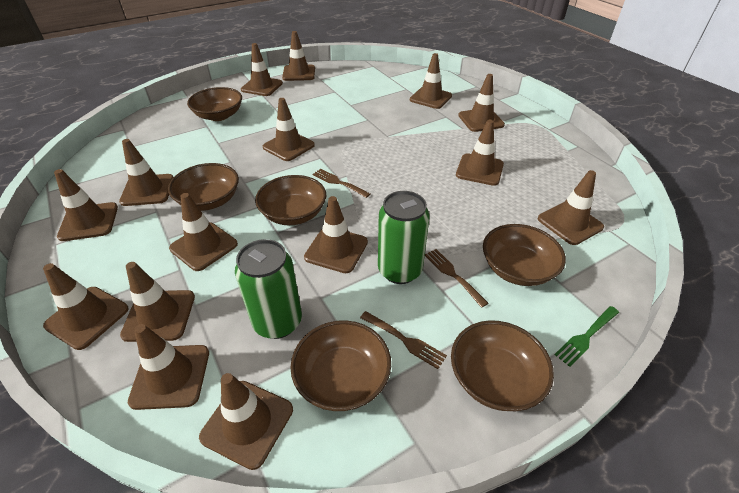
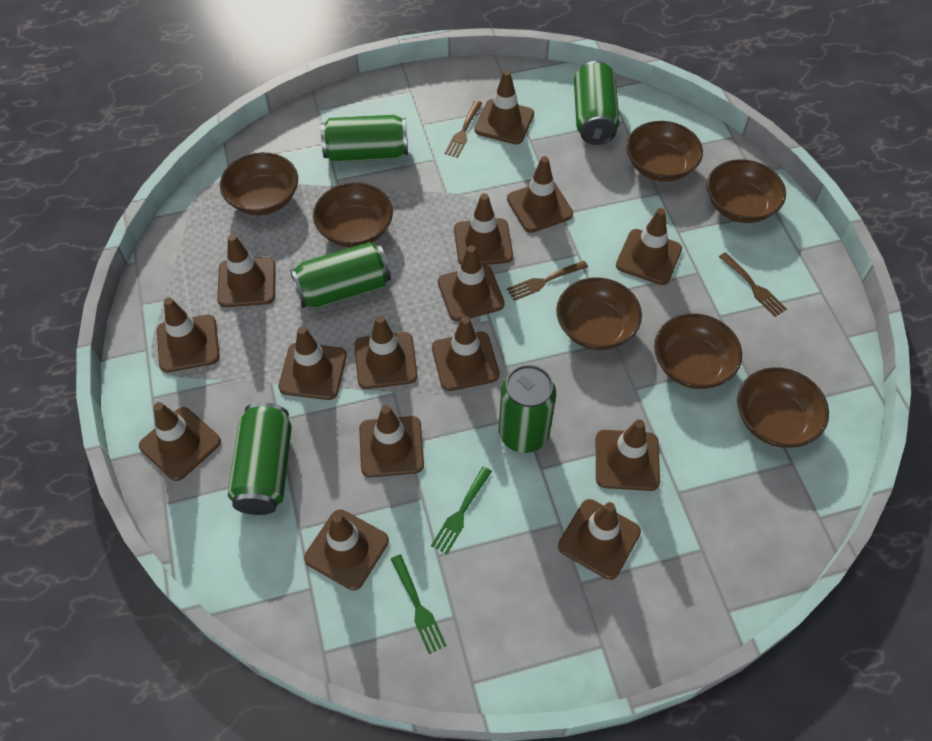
brown bowl: 6 -> 7
green can: 2 -> 5
green fork: 1 -> 2

